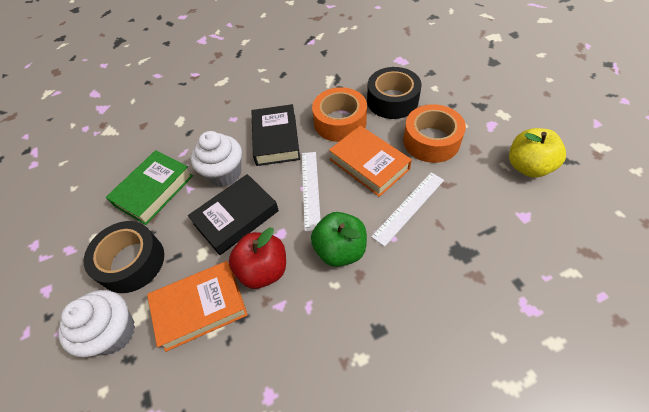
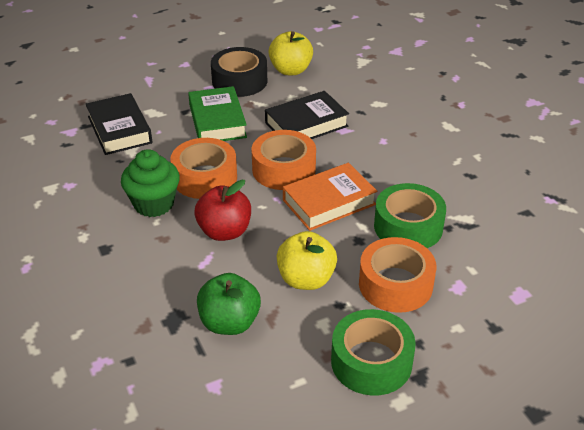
black tape: 2 -> 1
green cupcake: 0 -> 1
green tape: 0 -> 2
orange book: 2 -> 1
orange tape: 2 -> 3
white cupcake: 2 -> 0
white ruler: 2 -> 0
yellow apple: 1 -> 2

